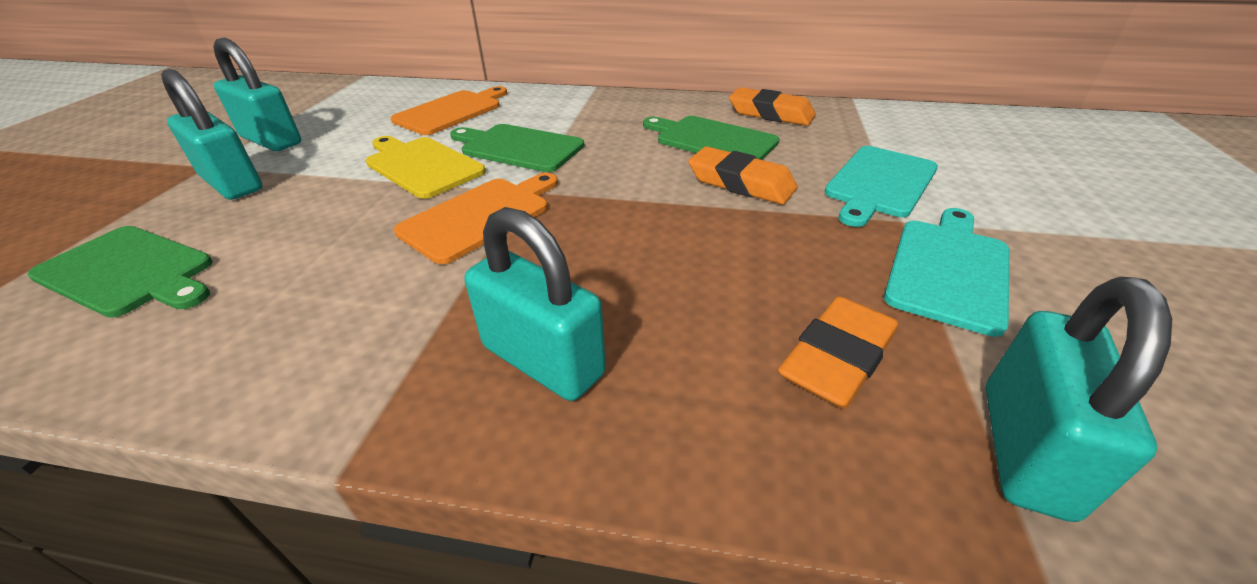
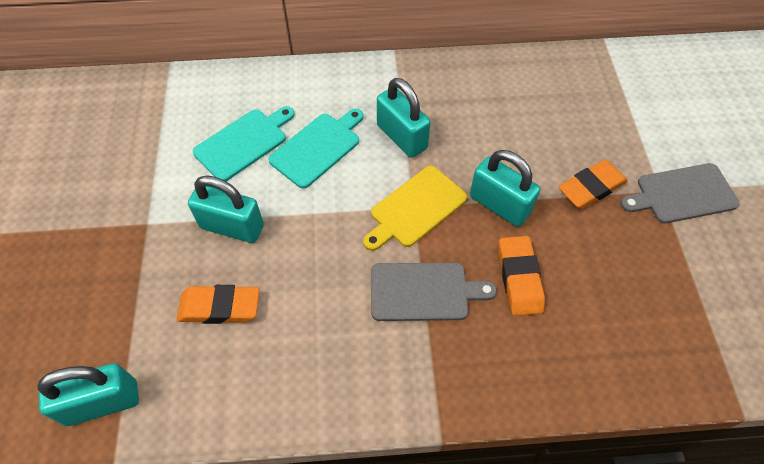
green cutting board: 3 -> 0
grey cutting board: 0 -> 2
orange cutting board: 2 -> 0

